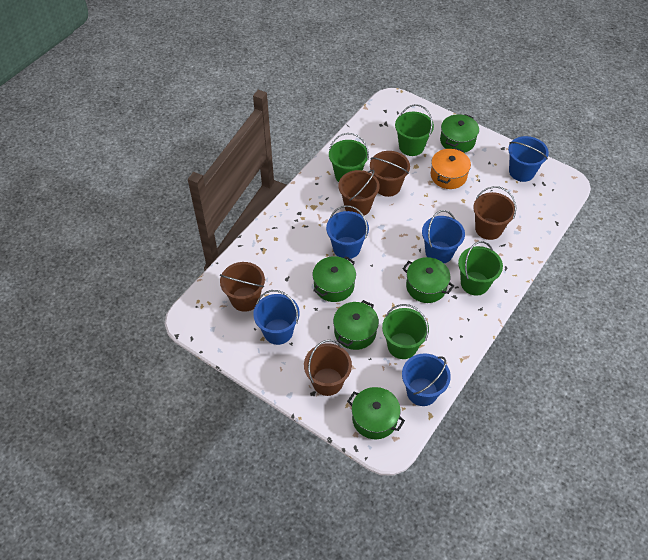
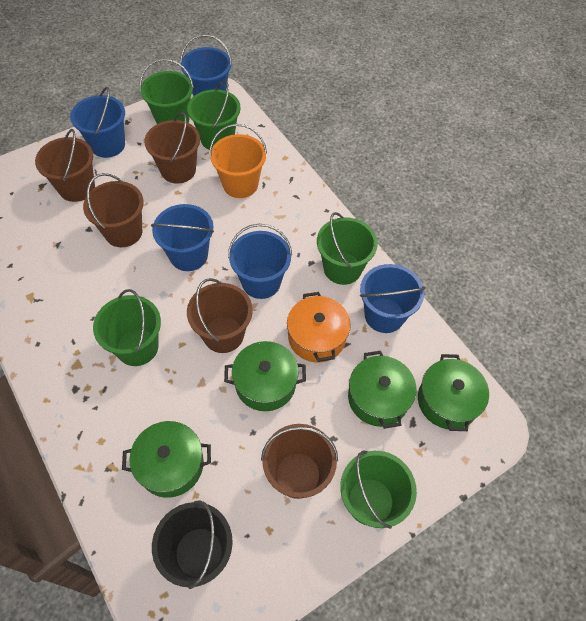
black bucket: 0 -> 1
green bucket: 4 -> 5
green pot: 5 -> 4
orange bucket: 0 -> 1

